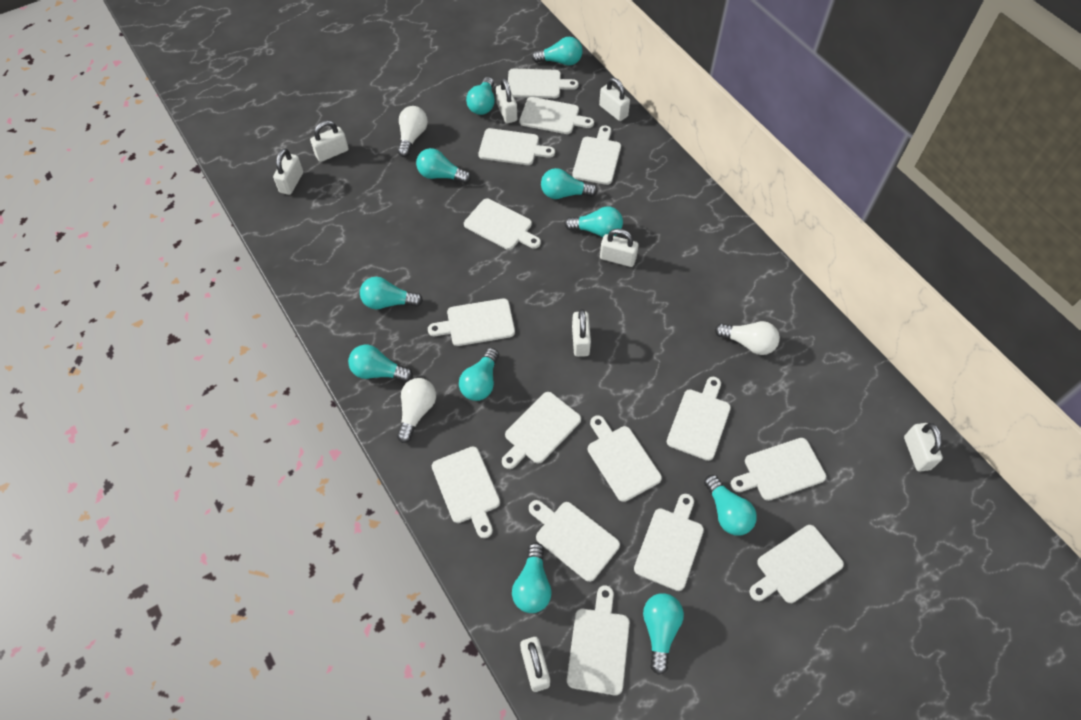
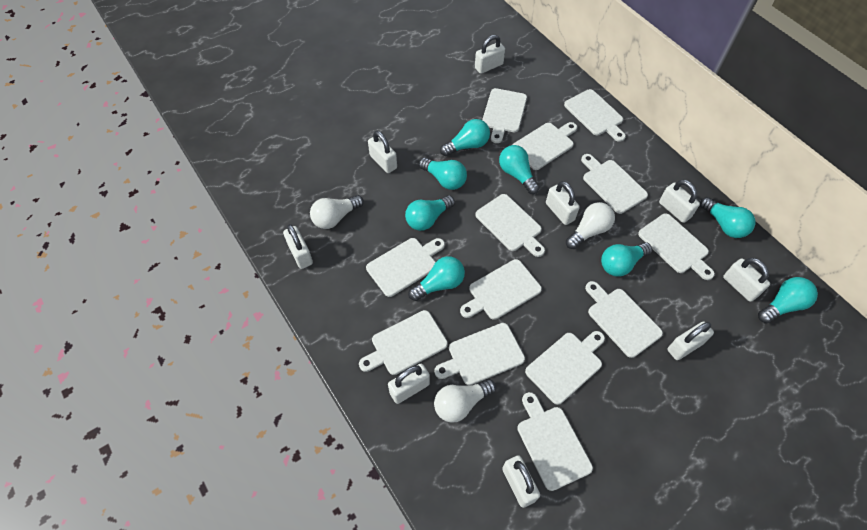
turquoise light bulb: 11 -> 8
white cutting board: 15 -> 13
white padlock: 8 -> 9

